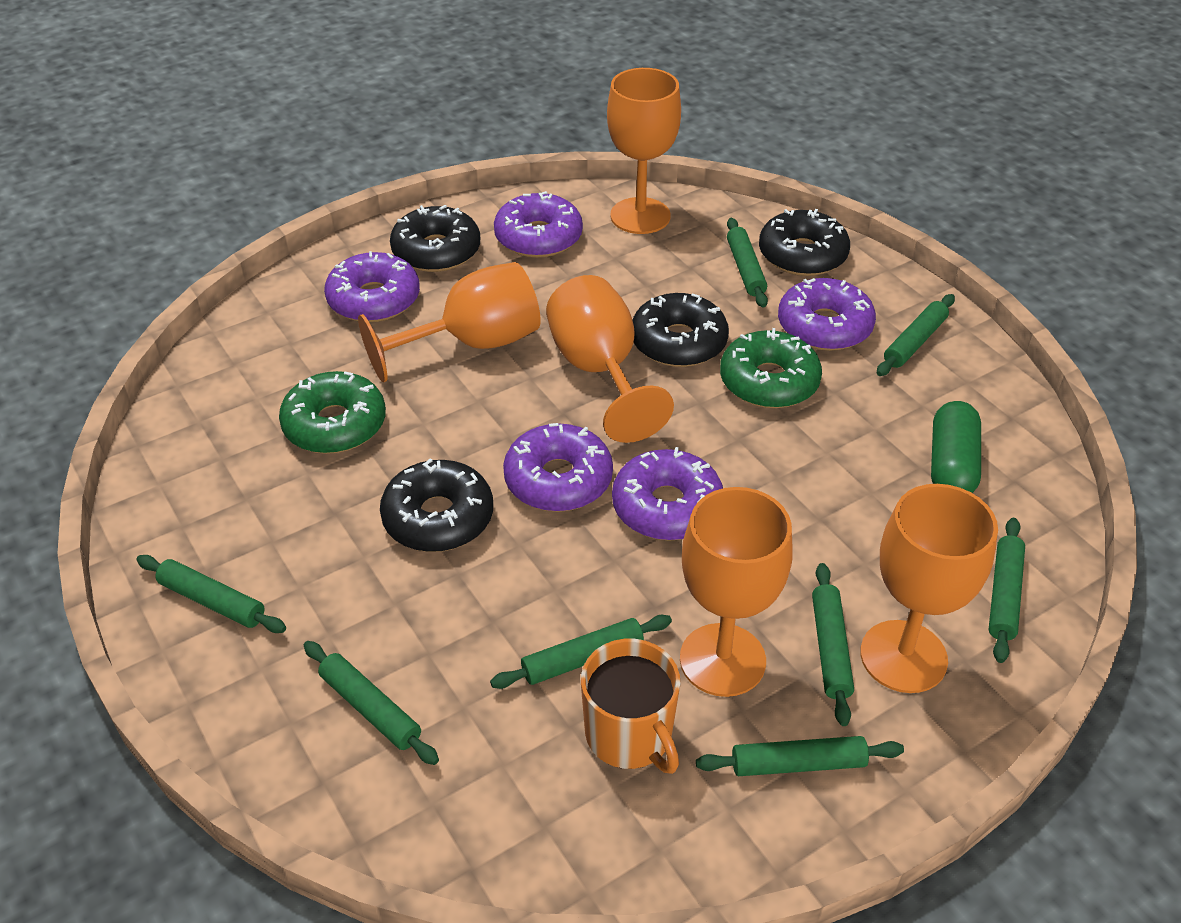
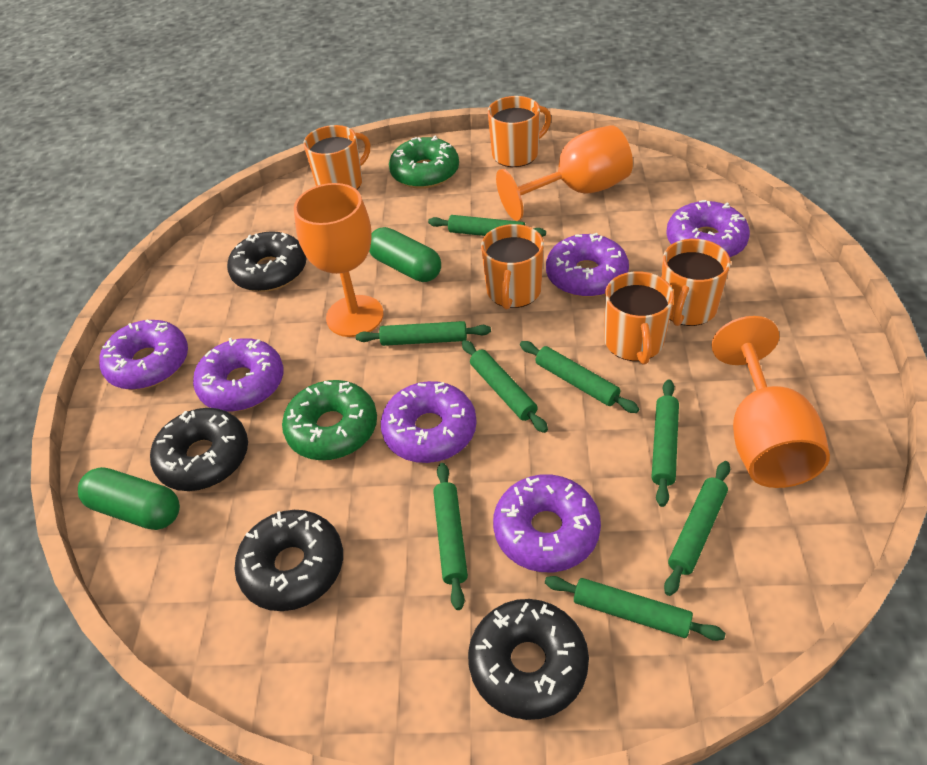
green capsule: 1 -> 2
orange goblet: 5 -> 3
orange mug: 1 -> 5
purple donut: 5 -> 6

